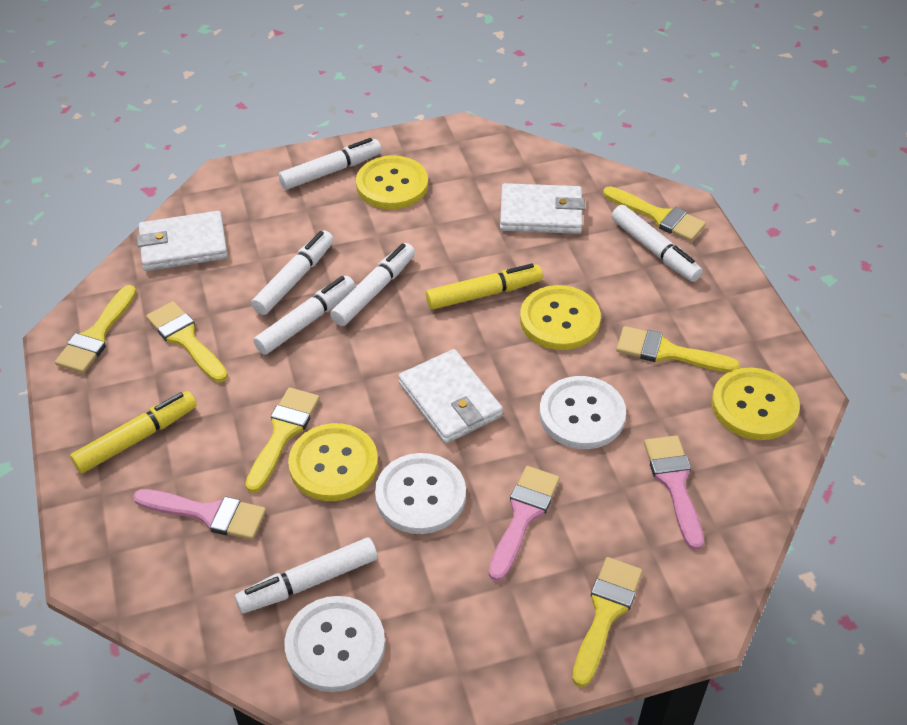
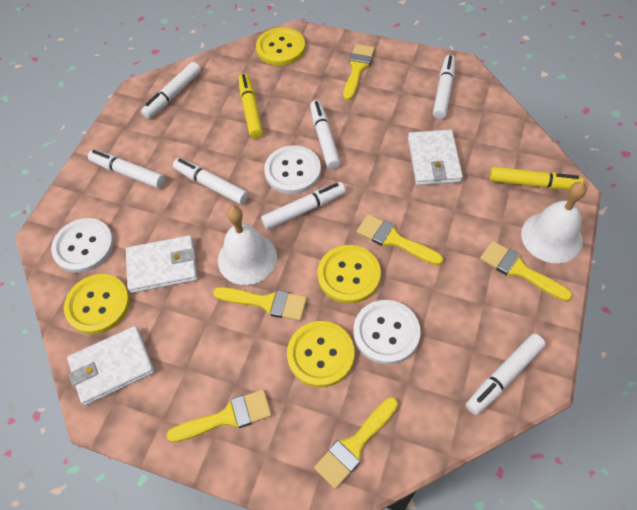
pink brush: 3 -> 0
white bell: 0 -> 2
white marker: 6 -> 7

